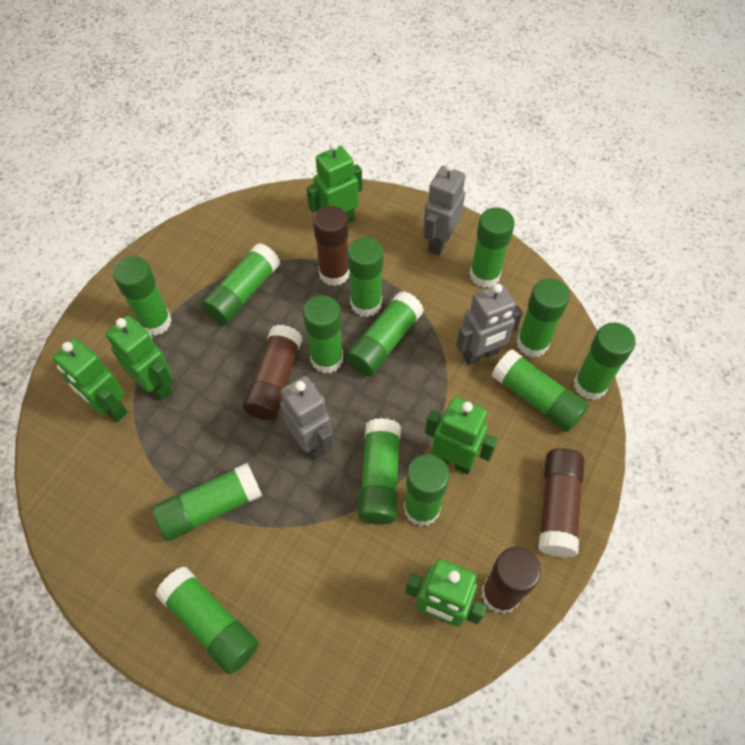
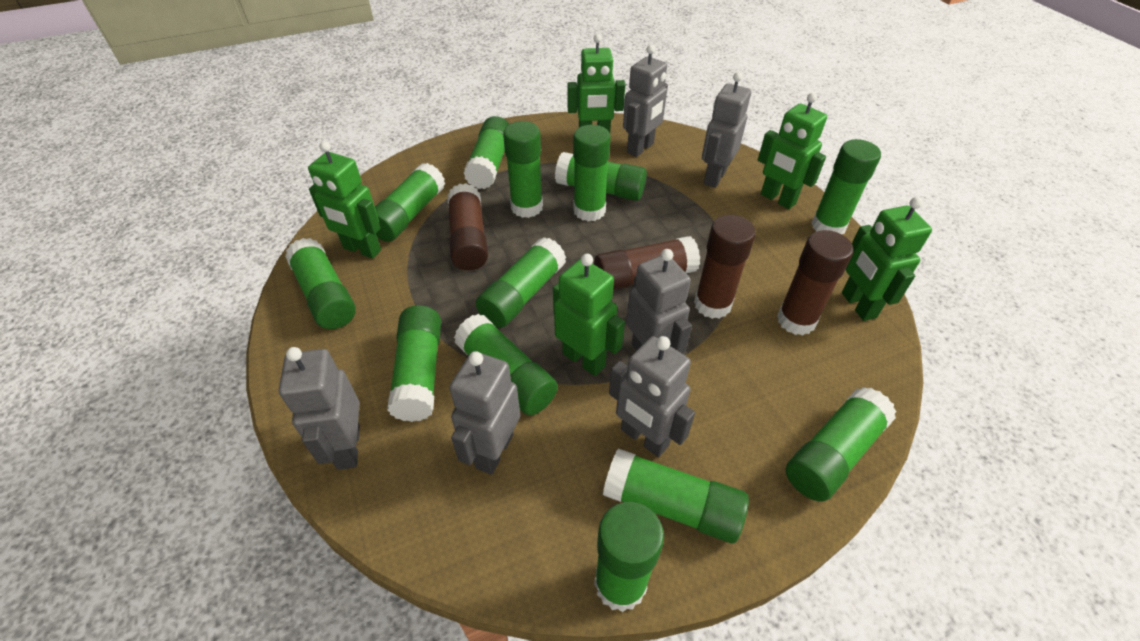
grey robot: 3 -> 6

